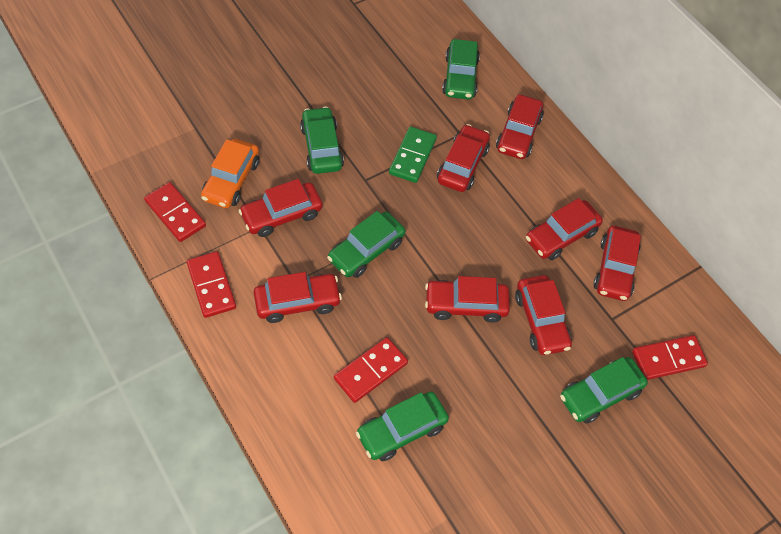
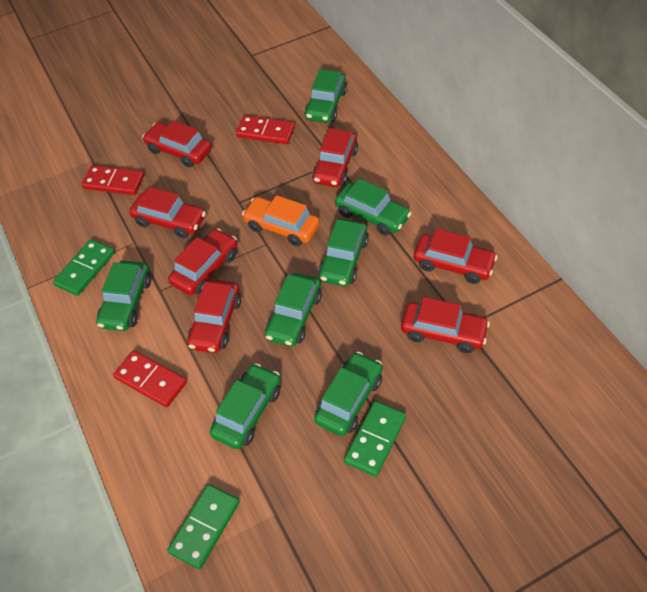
green car: 5 -> 7
green domino: 1 -> 3
red car: 8 -> 7
red domino: 4 -> 3

